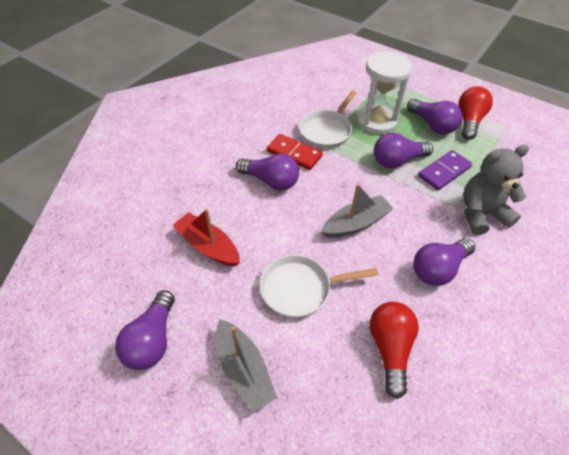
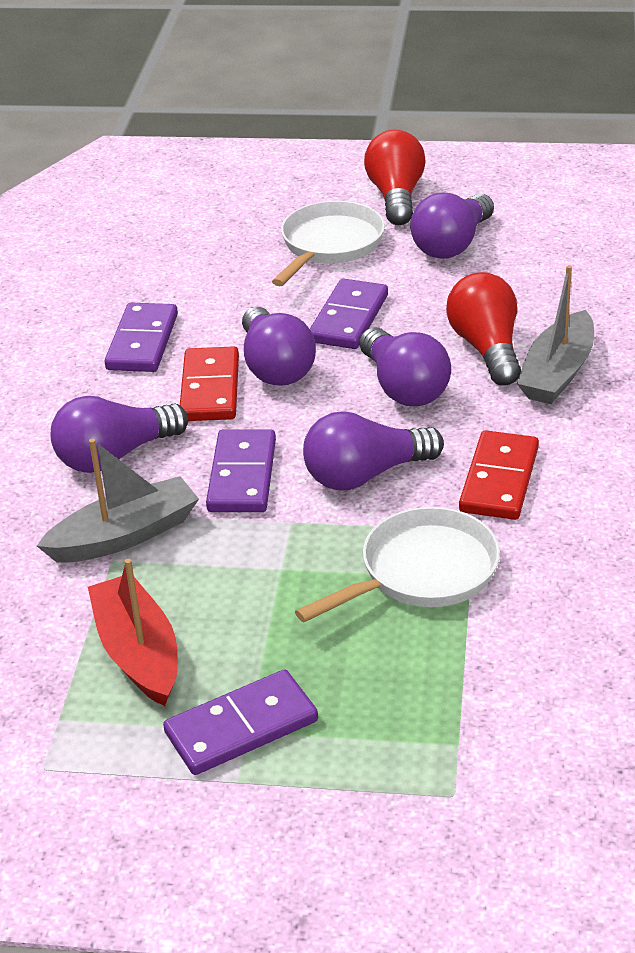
grey teddy bear: 1 -> 0
purple domino: 1 -> 4
red domino: 1 -> 2
white hourglass: 1 -> 0

